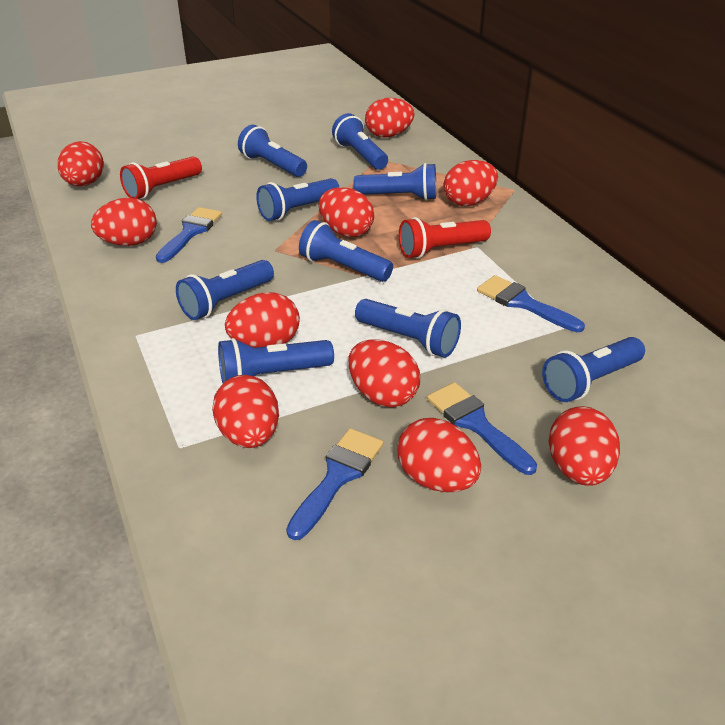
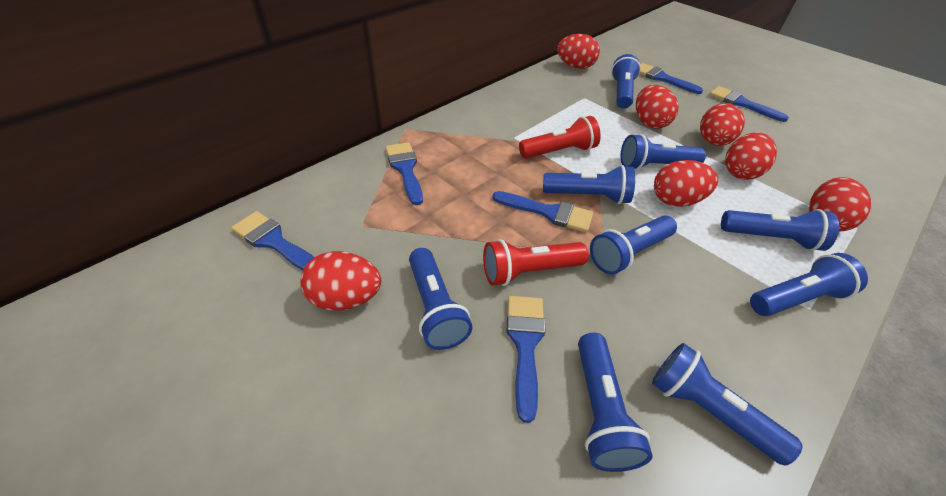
blue brush: 4 -> 6
red egg: 10 -> 7

